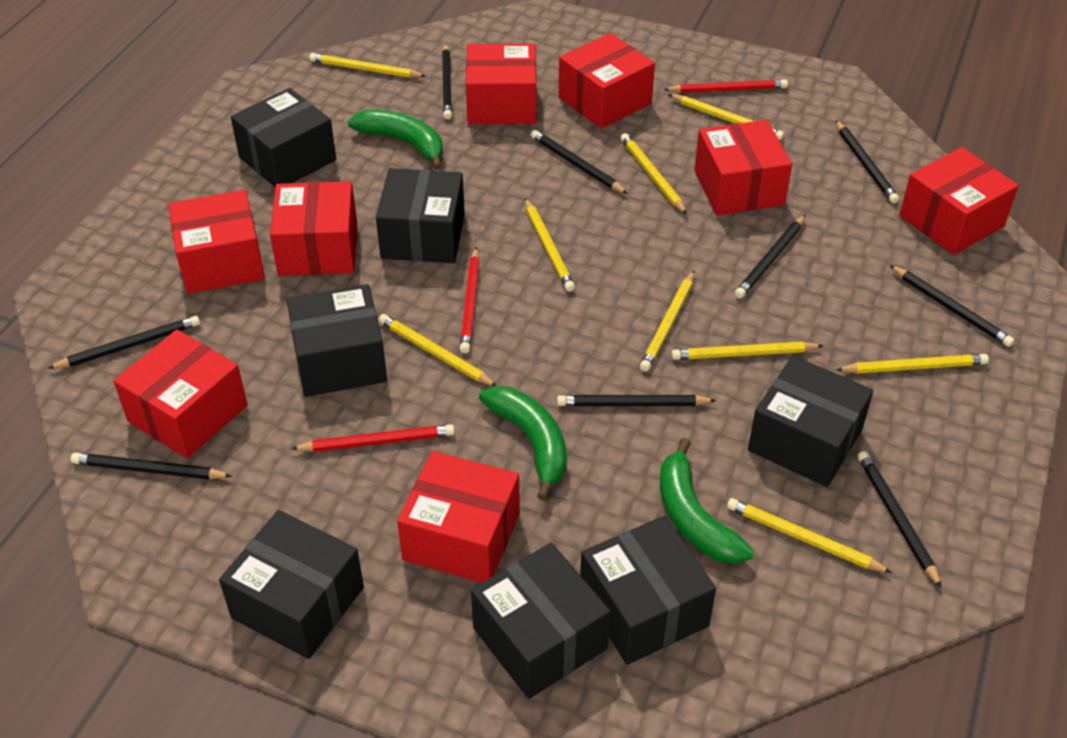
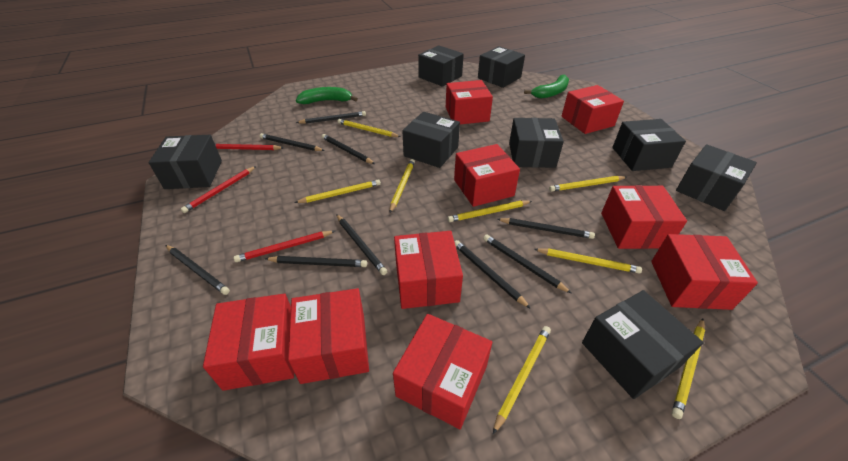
black box: 7 -> 8
green banana: 3 -> 2
red box: 8 -> 9
yellow pencil: 9 -> 8

